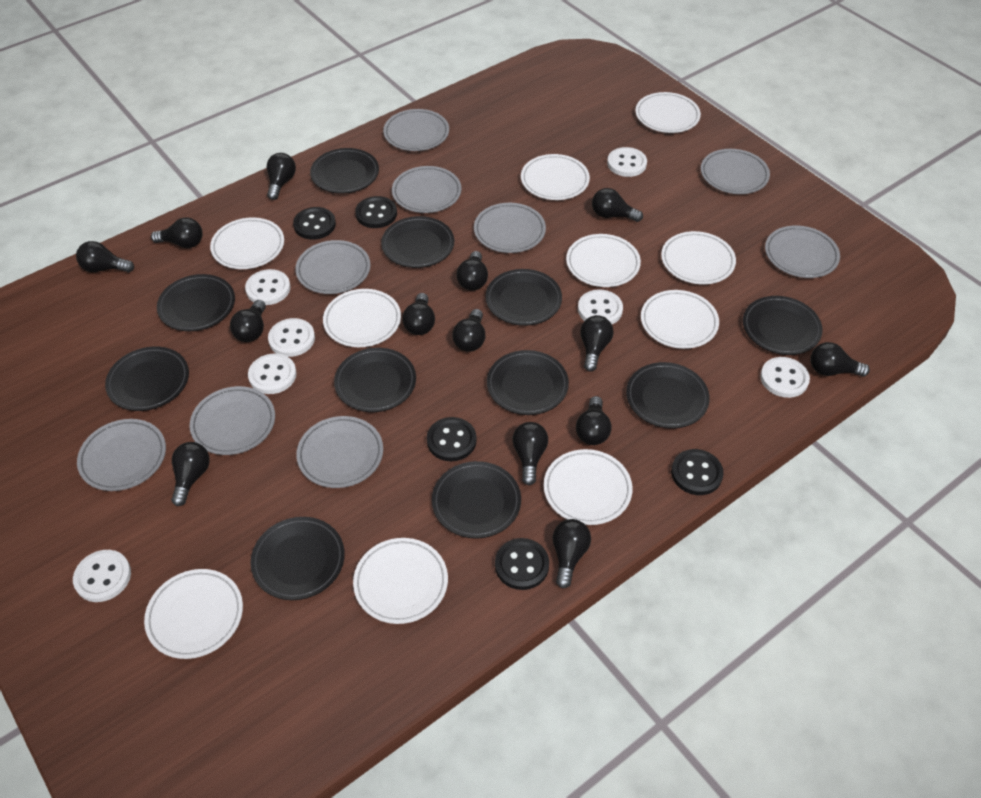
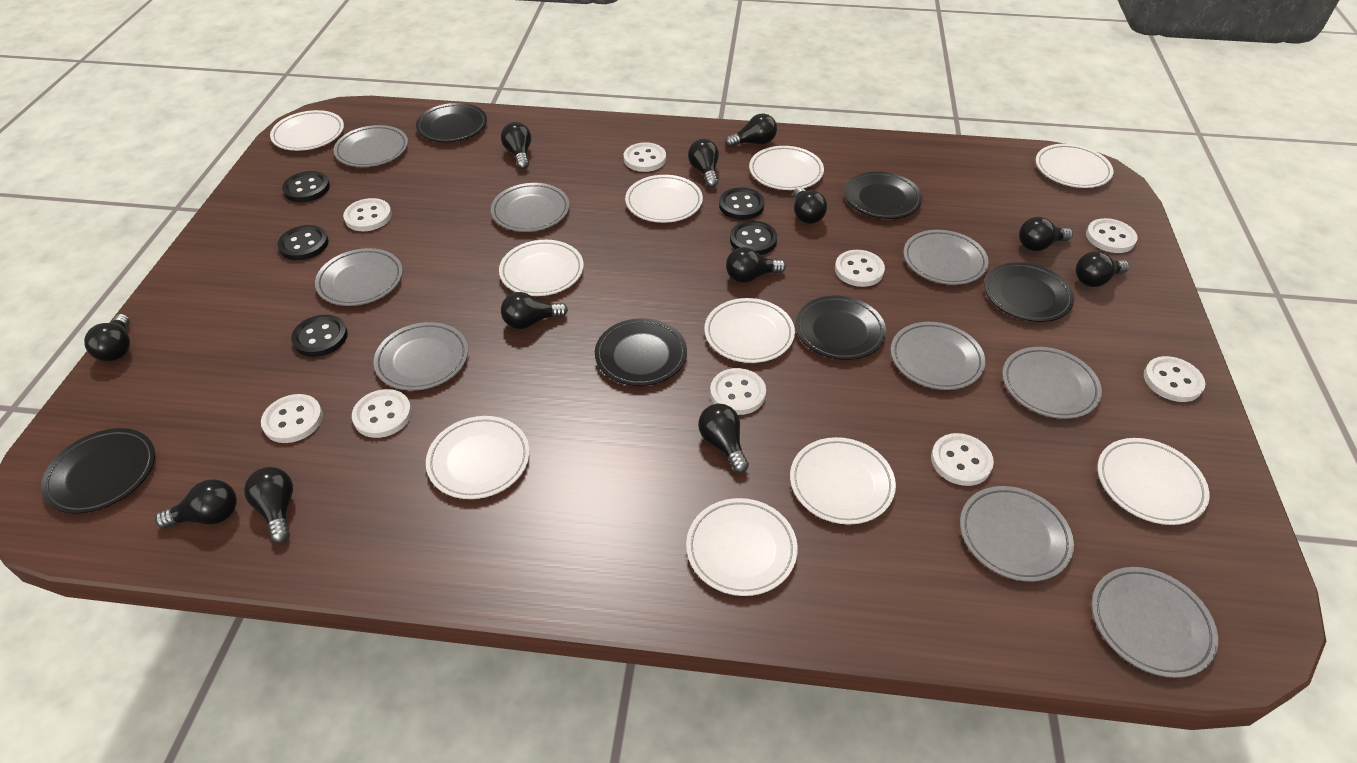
black light bulb: 14 -> 12
black plate: 11 -> 6
white button: 7 -> 9

